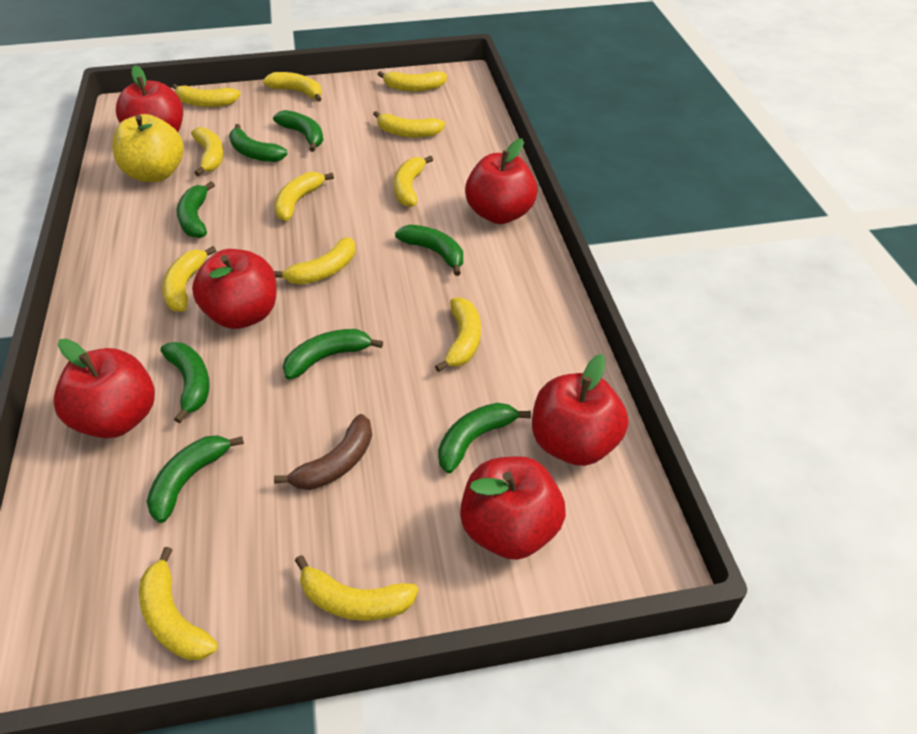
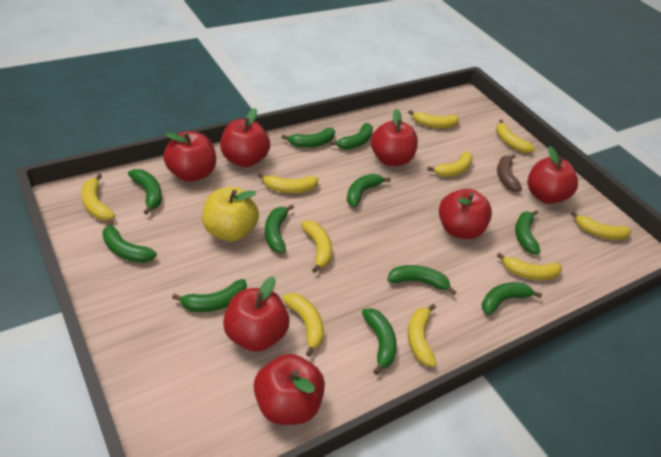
green banana: 8 -> 11
red apple: 6 -> 7
yellow banana: 12 -> 10

